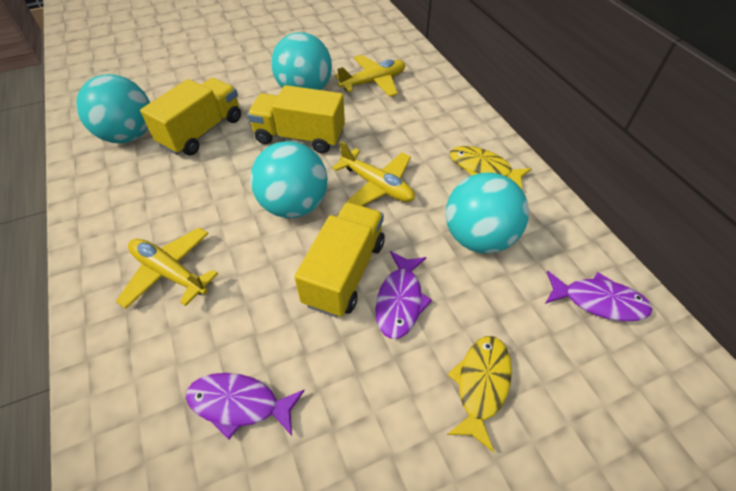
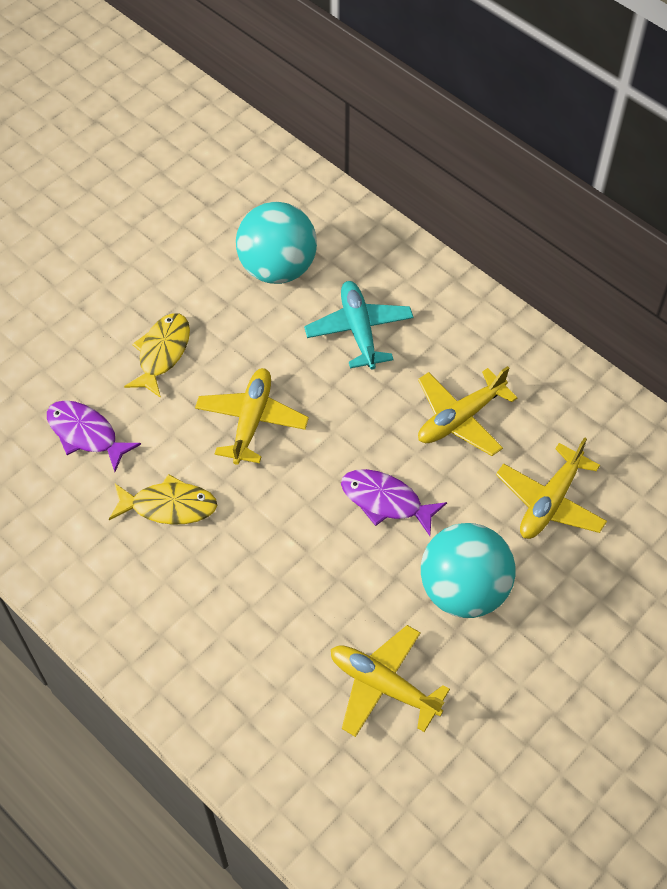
purple fish: 3 -> 2
turquoise ball: 4 -> 2
turquoise plane: 0 -> 1
yellow plane: 3 -> 4
yellow truck: 3 -> 0

